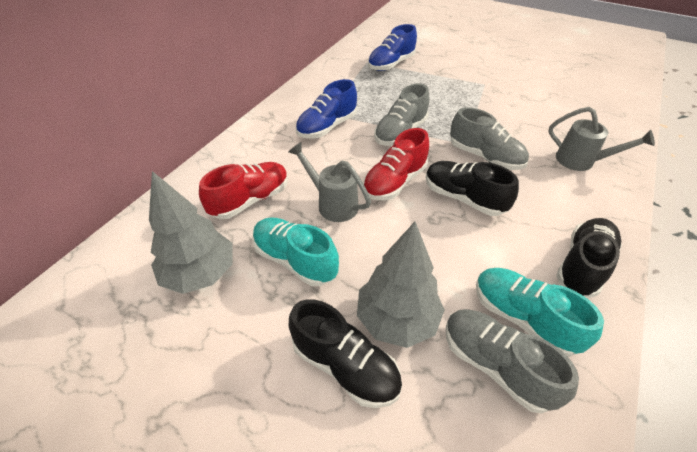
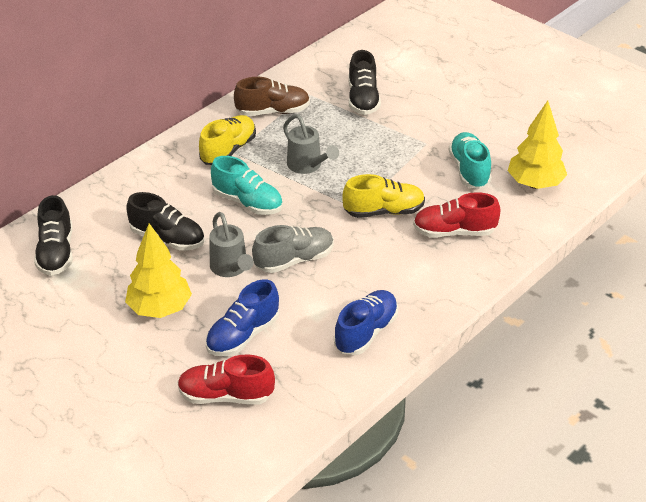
brown shoe: 0 -> 1
grey shoe: 3 -> 1
grey tree: 2 -> 0
yellow shoe: 0 -> 2
yellow tree: 0 -> 2

